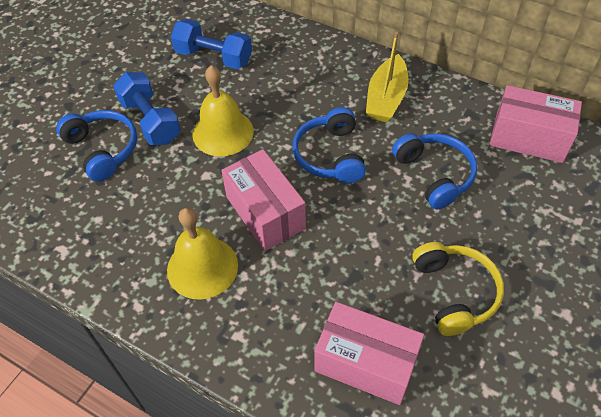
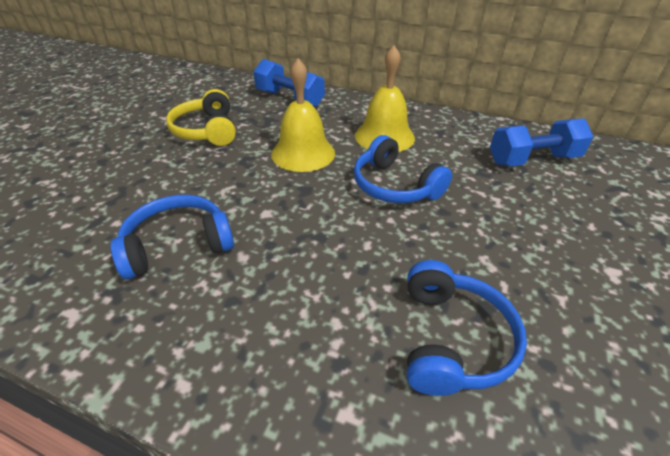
pink box: 3 -> 0
yellow boat: 1 -> 0

